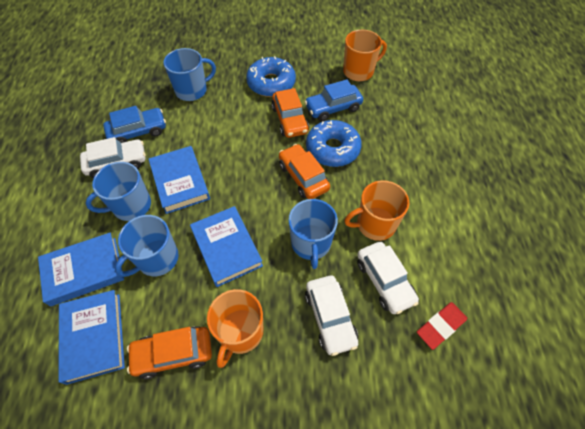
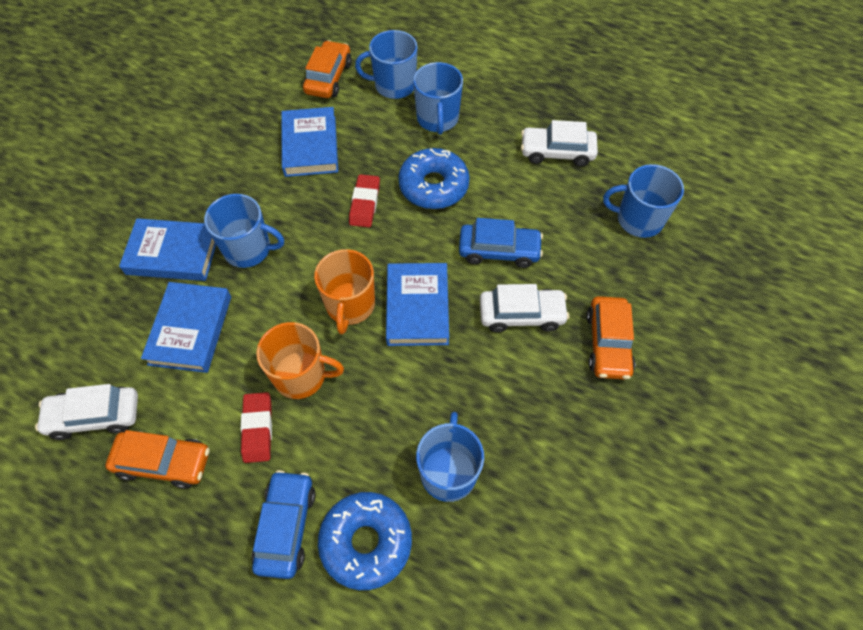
blue mug: 4 -> 5
orange mug: 3 -> 2
red eraser: 1 -> 2

